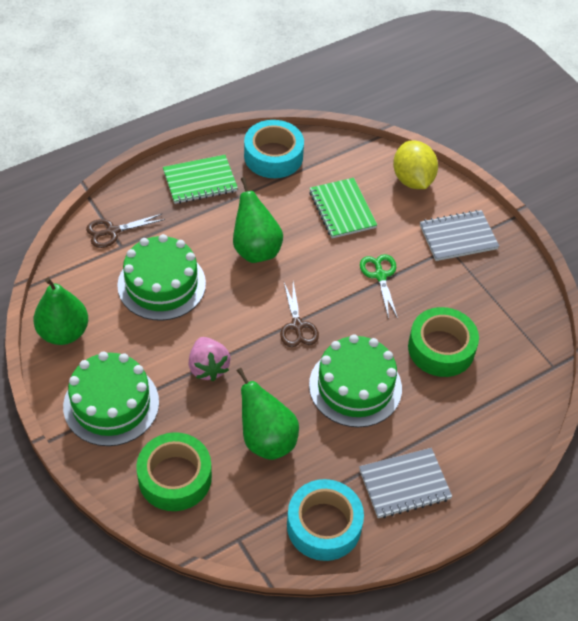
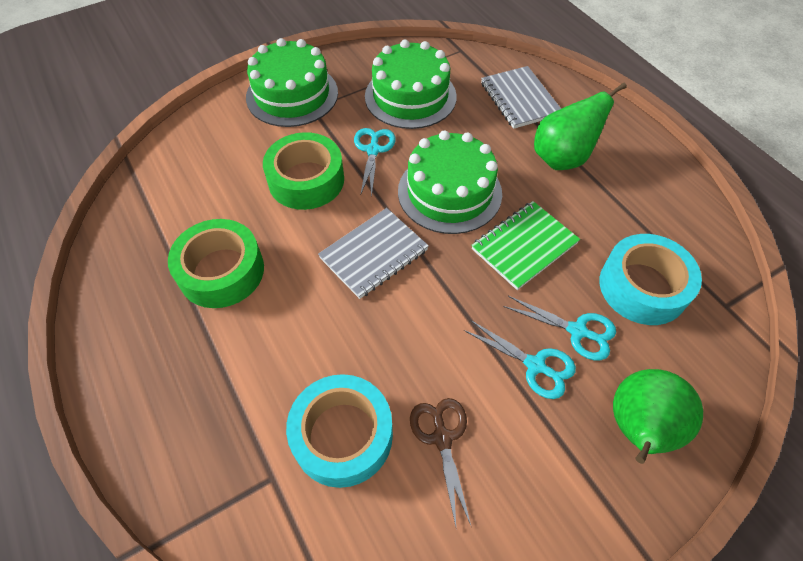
brown scissors: 2 -> 1
green notebook: 2 -> 1
green pear: 3 -> 2
green scissors: 1 -> 0
pink strawberry: 1 -> 0
turquoise scissors: 0 -> 3
yellow lemon: 1 -> 0

